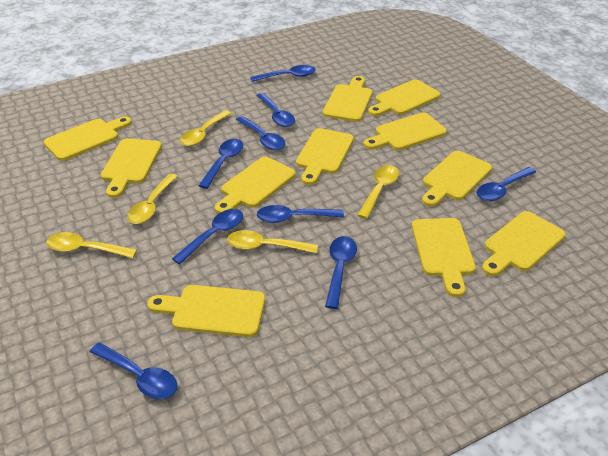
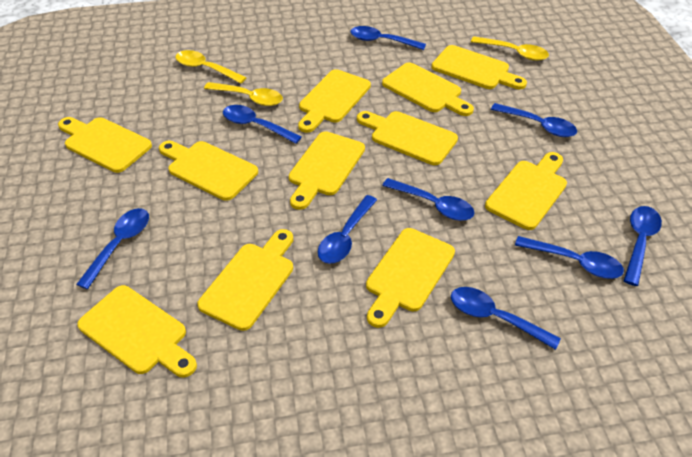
yellow spoon: 5 -> 3

